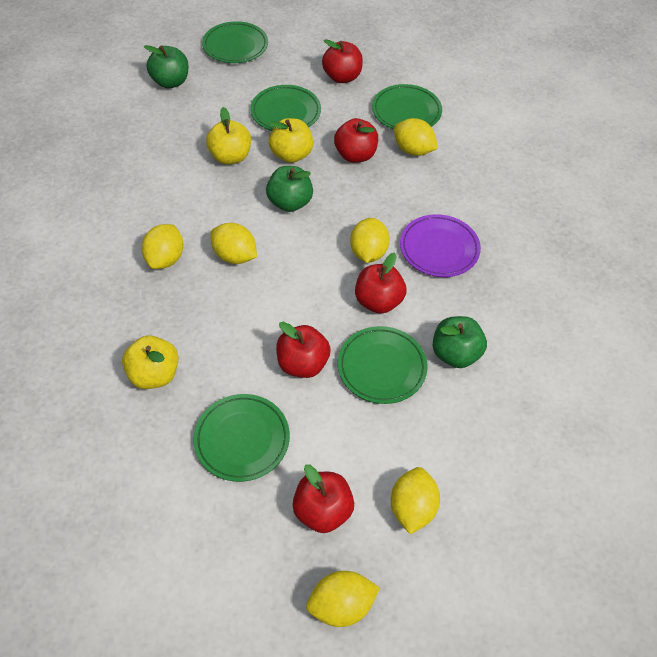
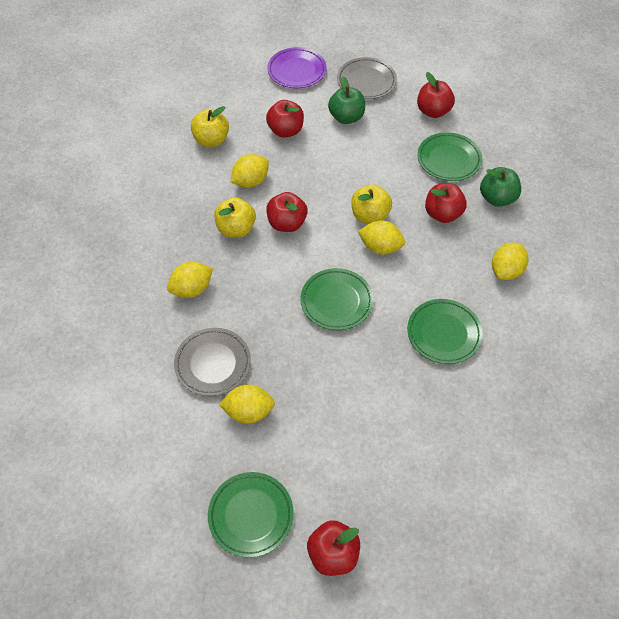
green apple: 3 -> 2
green plate: 5 -> 4
grey plate: 0 -> 2
yellow lemon: 6 -> 5

